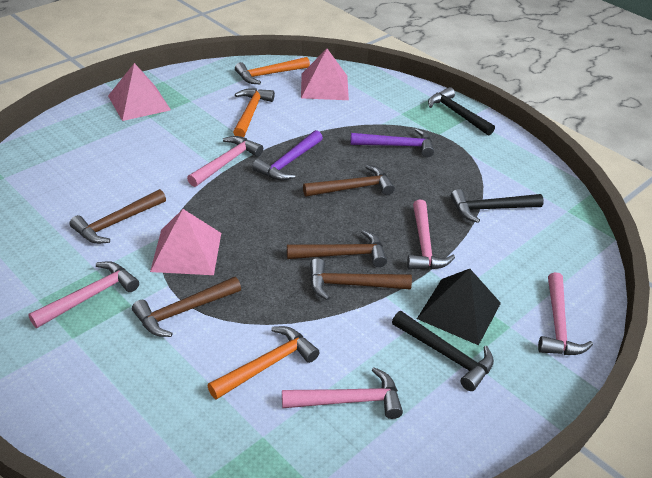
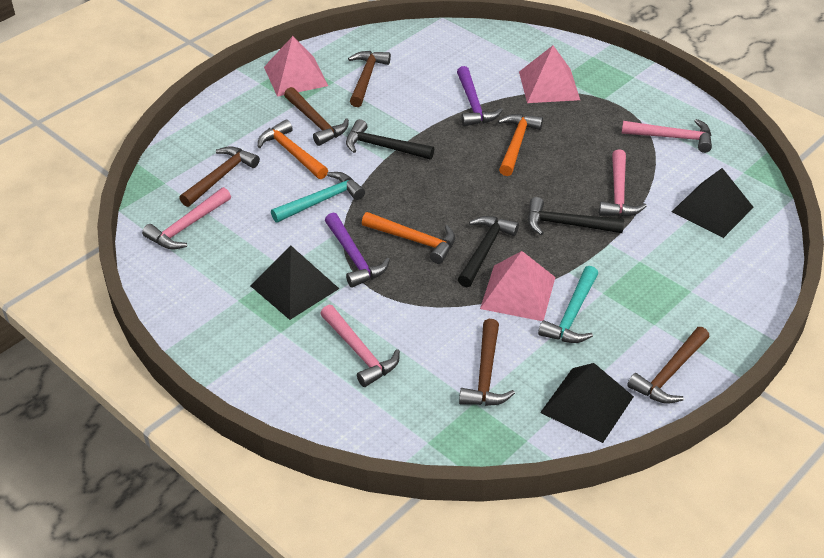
black pyramid: 1 -> 3
pink hammer: 5 -> 4
turquoise hammer: 0 -> 2

